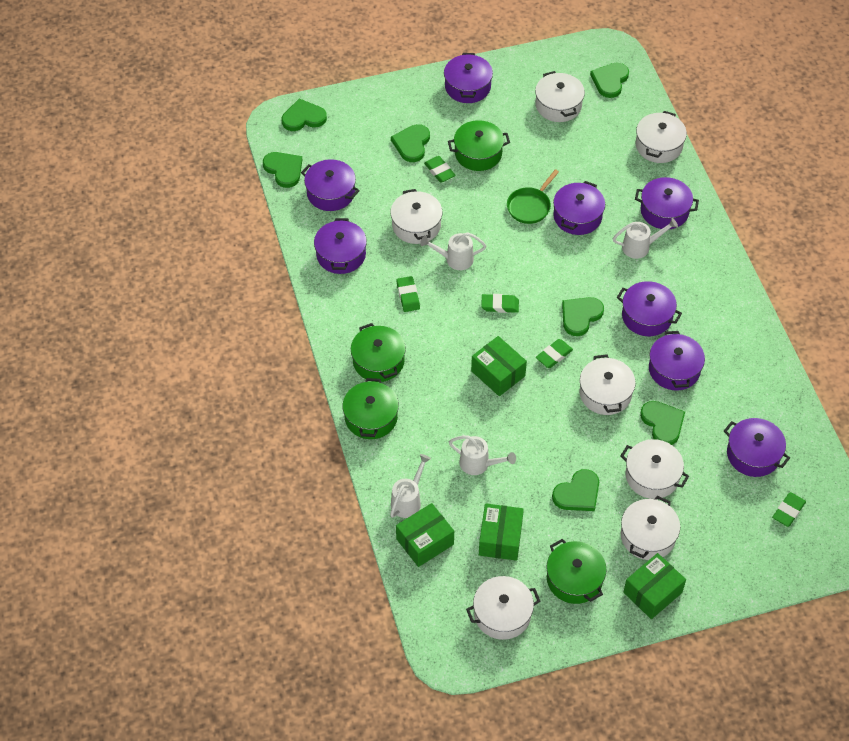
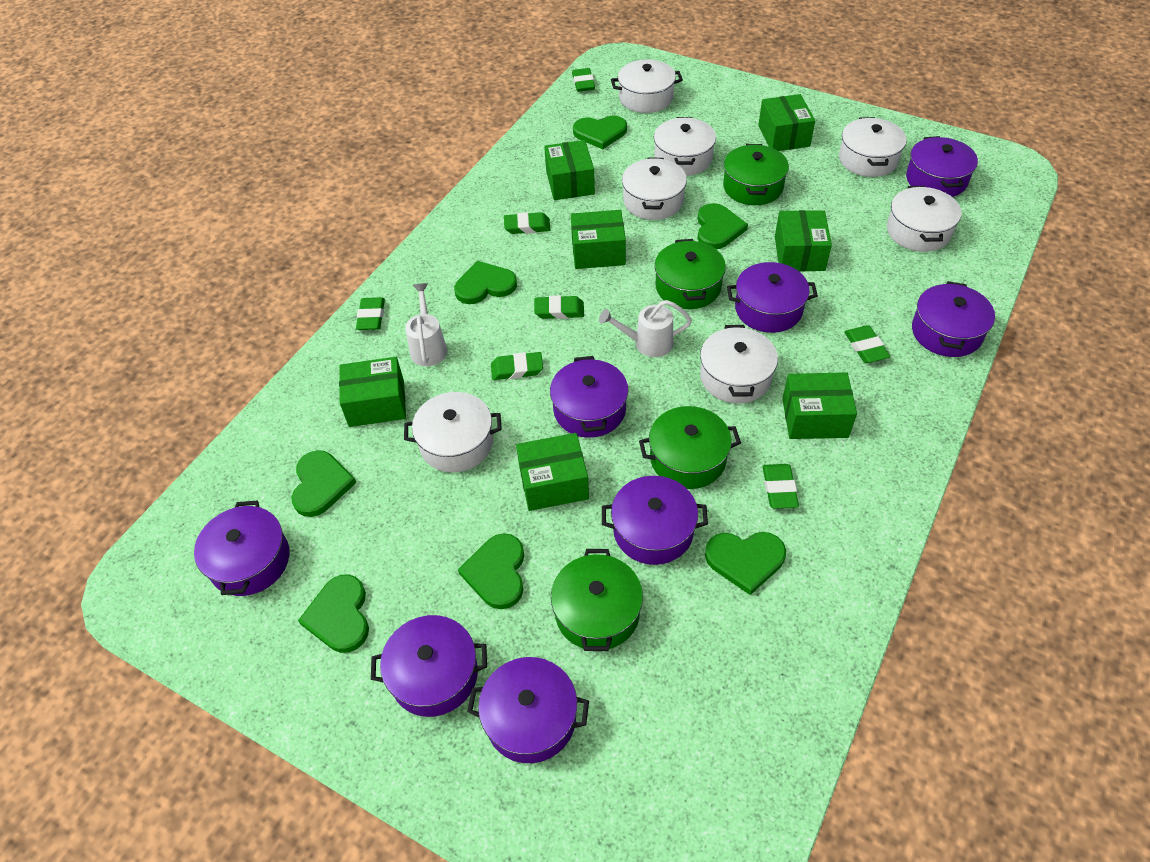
green box: 4 -> 7
green eraser: 5 -> 7
green pan: 1 -> 0
white watering can: 4 -> 2

